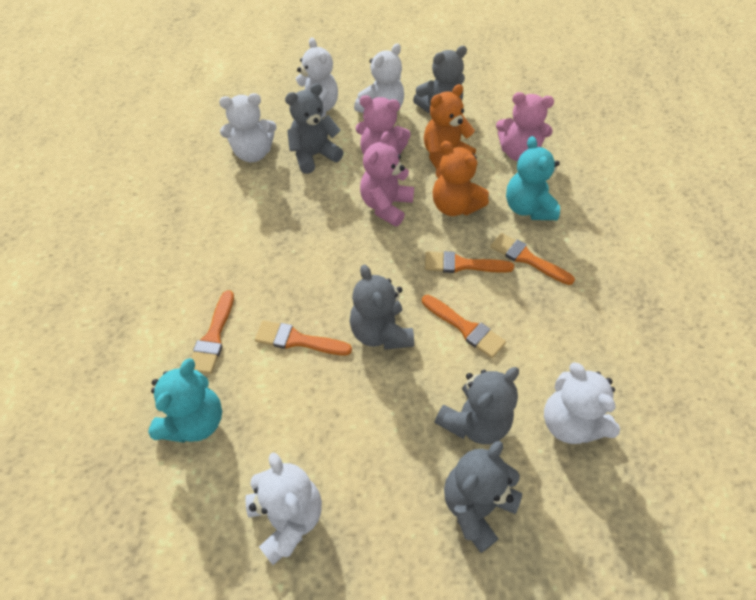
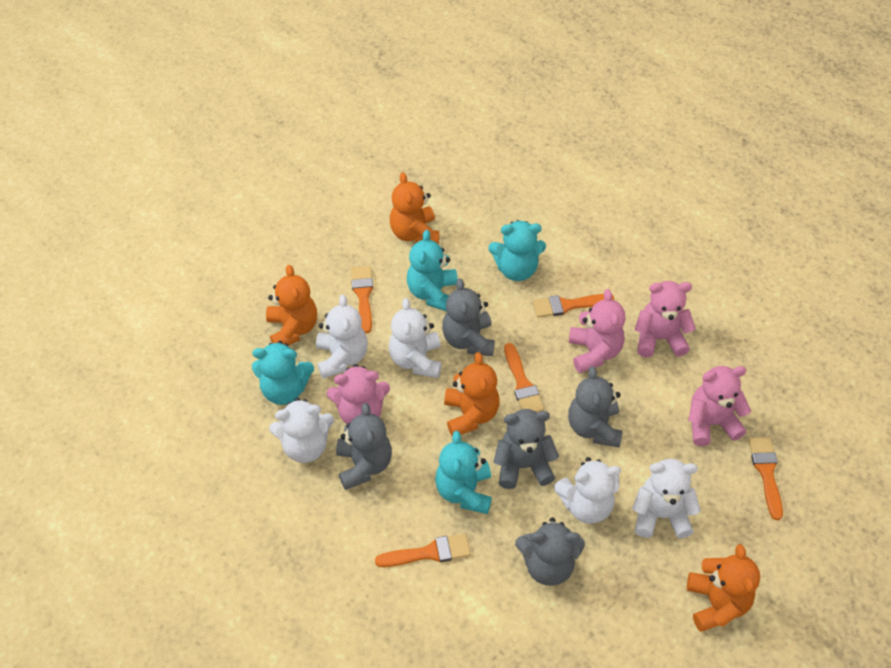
orange teddy bear: 2 -> 4
pink teddy bear: 3 -> 4
turquoise teddy bear: 2 -> 4

